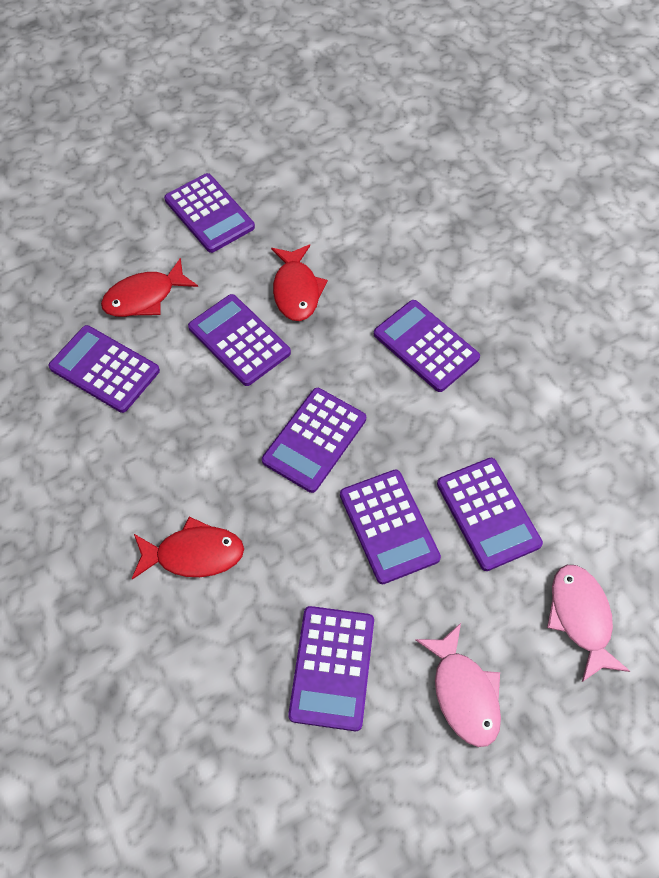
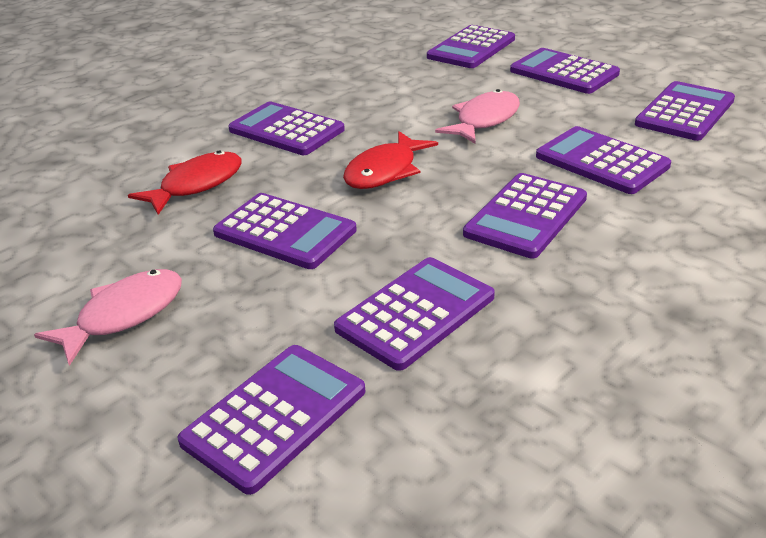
purple calculator: 8 -> 9
red fish: 3 -> 2

